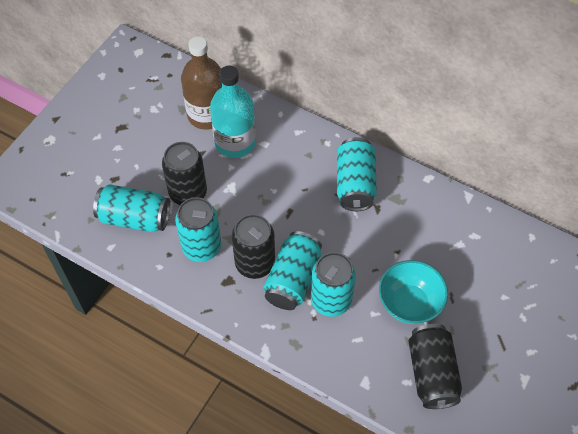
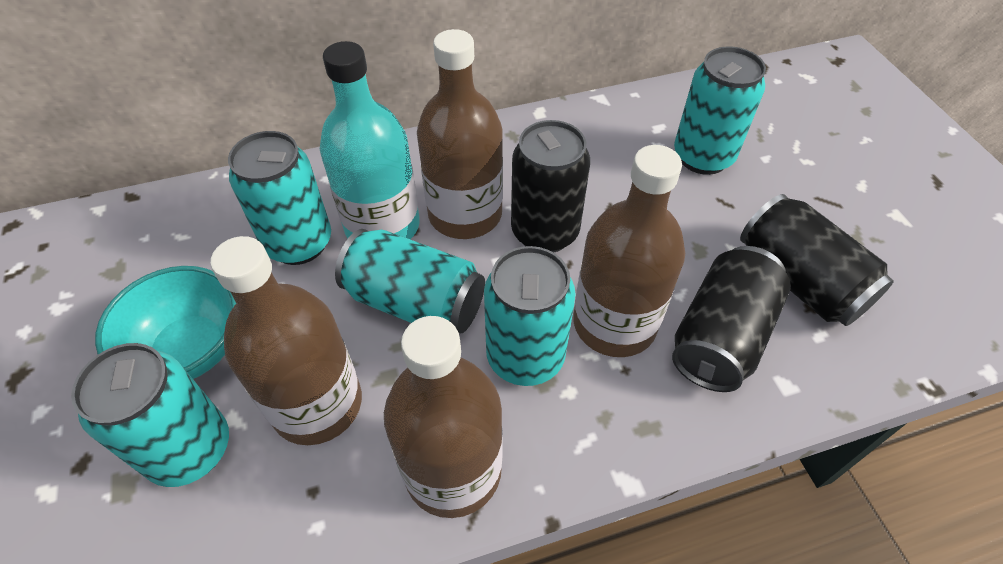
brown bottle: 1 -> 4

